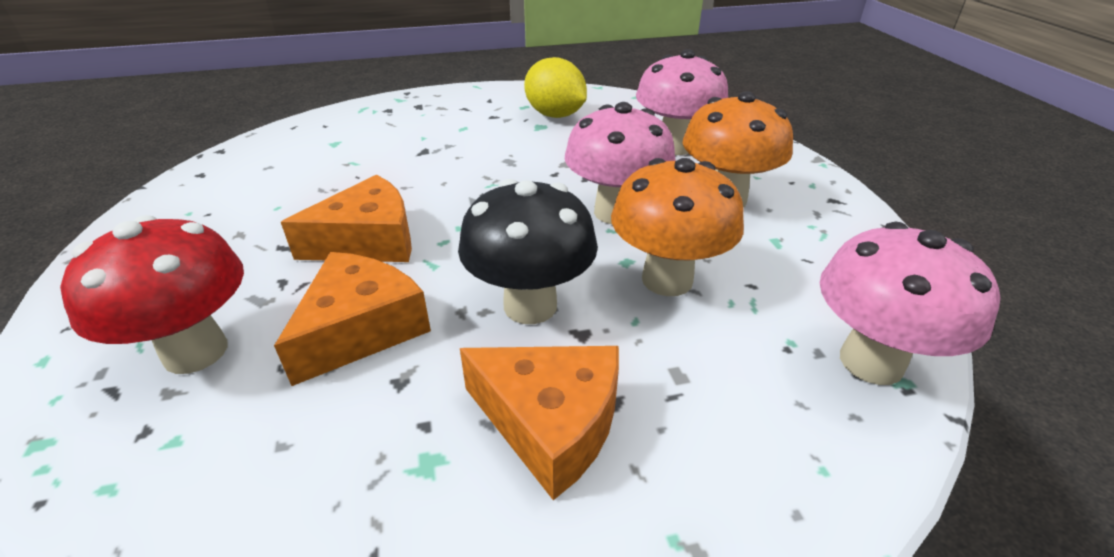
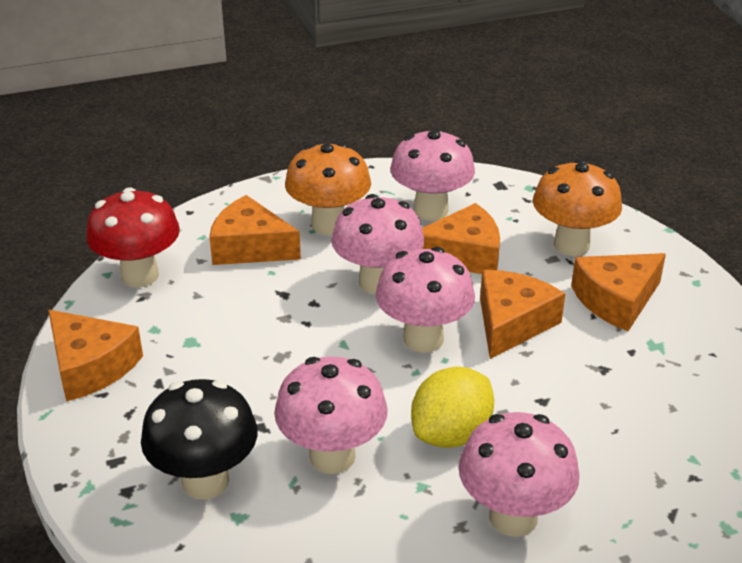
orange cheese: 3 -> 5
pink mushroom: 3 -> 5

